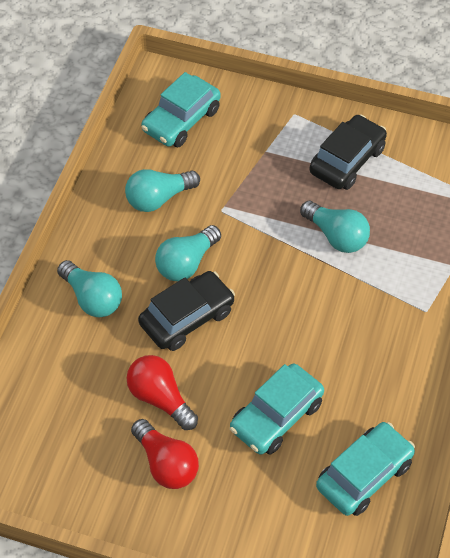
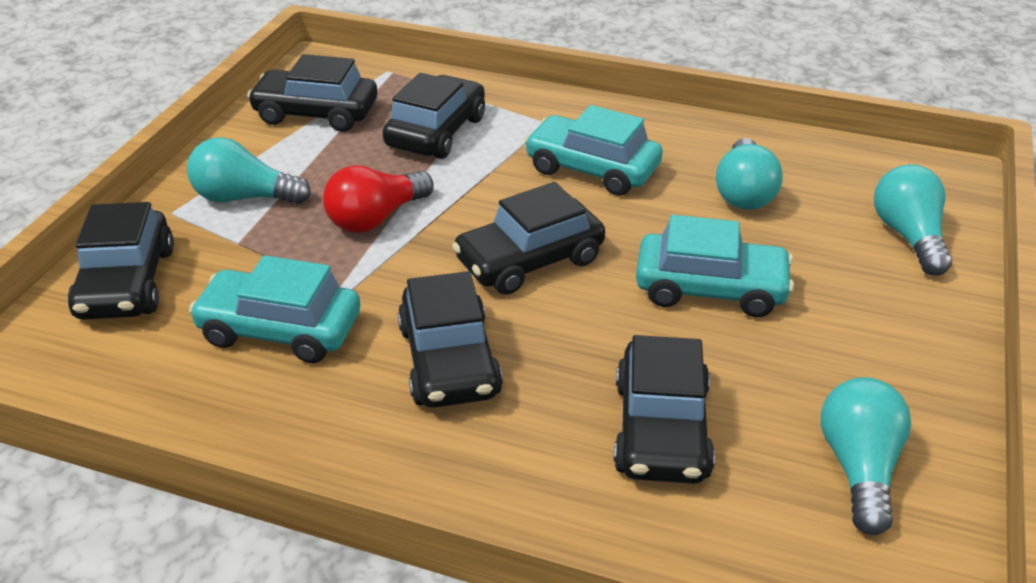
black car: 2 -> 6
red light bulb: 2 -> 1

